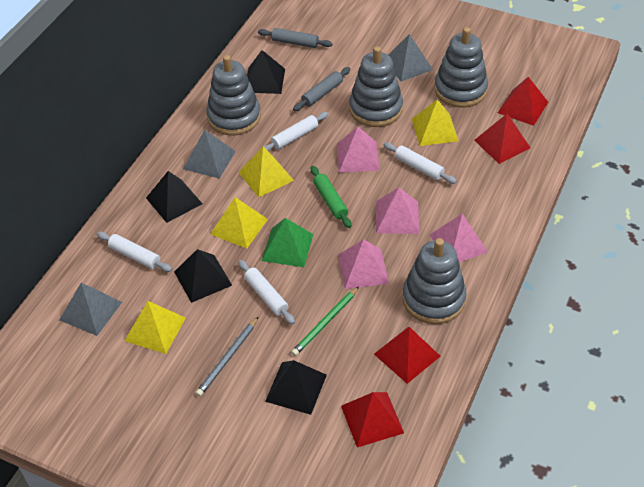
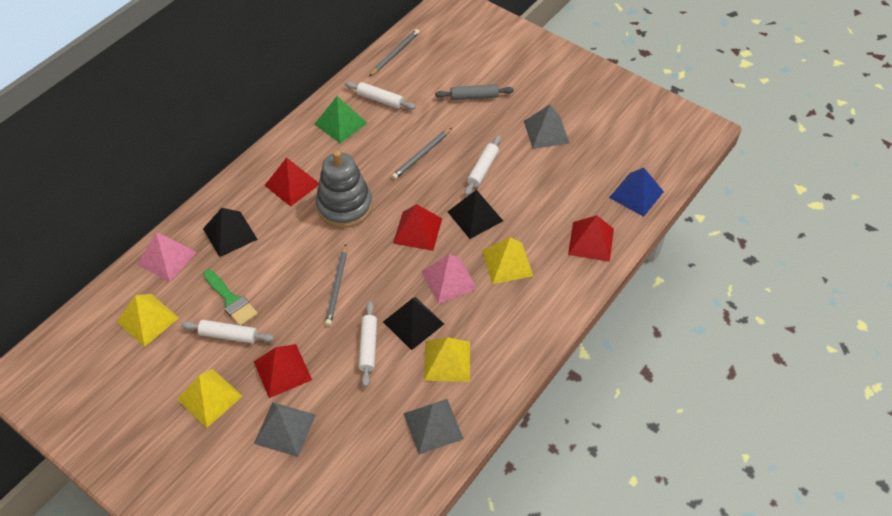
black pyramid: 4 -> 3
blue pyramid: 0 -> 1
green brush: 0 -> 1
green pencil: 1 -> 0
green rolling pin: 1 -> 0
grey pencil: 1 -> 3
grey rolling pin: 2 -> 1
grey stacking toy: 4 -> 1
pink pyramid: 4 -> 2

